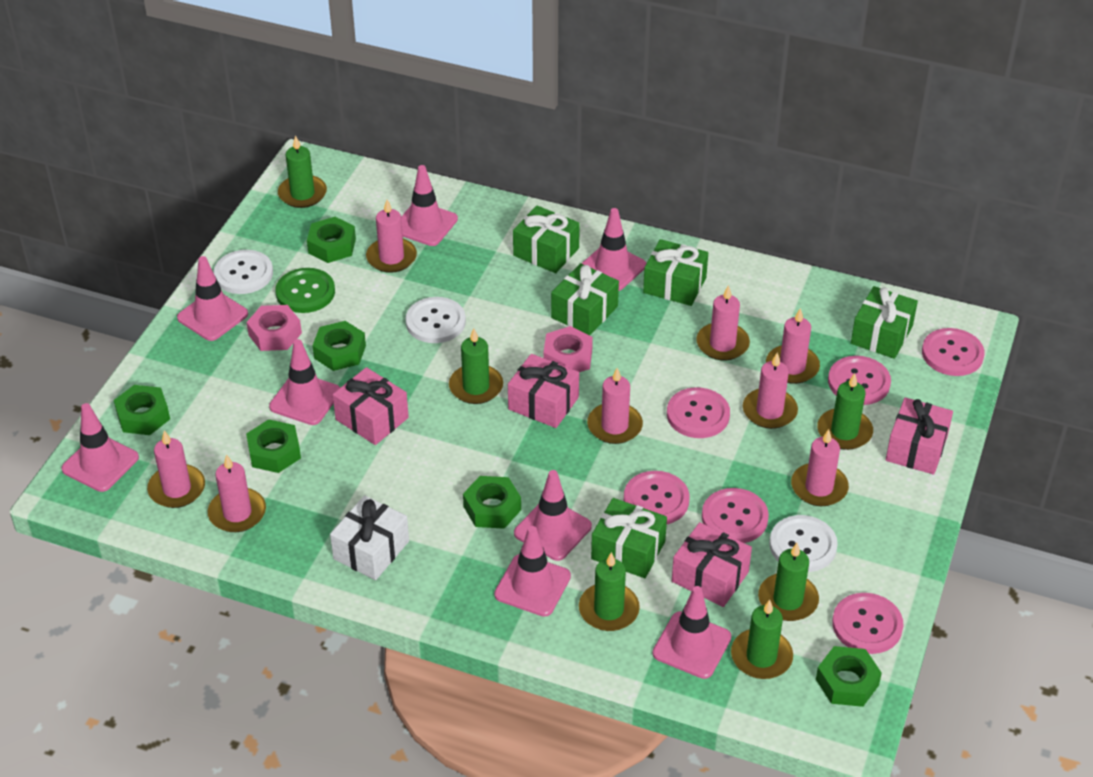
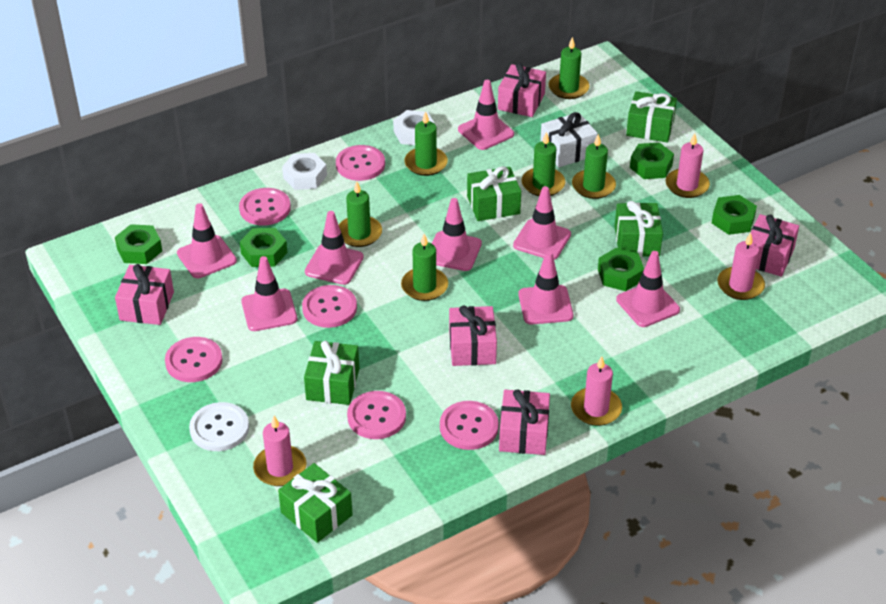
green button: 1 -> 0
green nut: 6 -> 5
pink candle: 8 -> 4
pink gift: 4 -> 5
pink nut: 2 -> 0
white button: 3 -> 1
white nut: 0 -> 2

